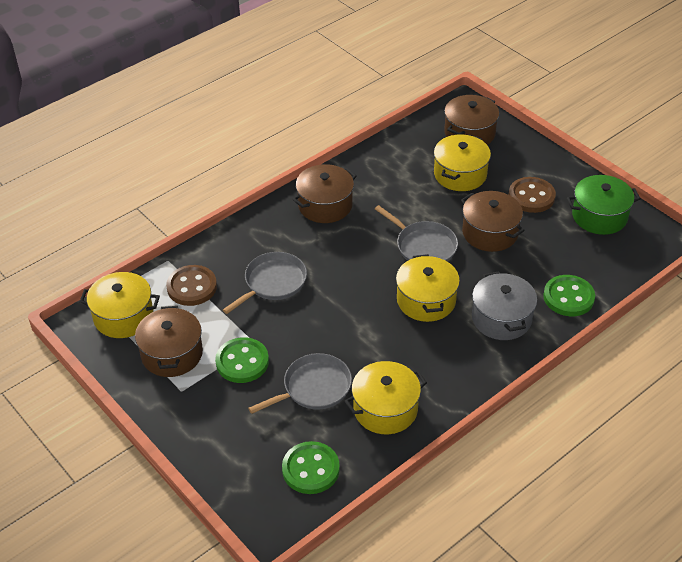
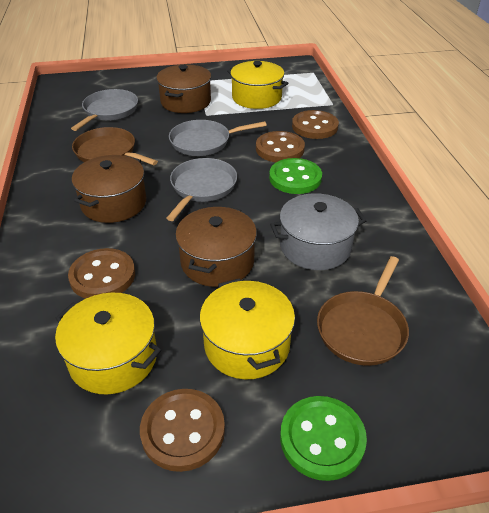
brown button: 2 -> 4
brown pan: 0 -> 2
brown pot: 4 -> 3
green button: 3 -> 2
green pot: 1 -> 0
yellow pot: 4 -> 3

